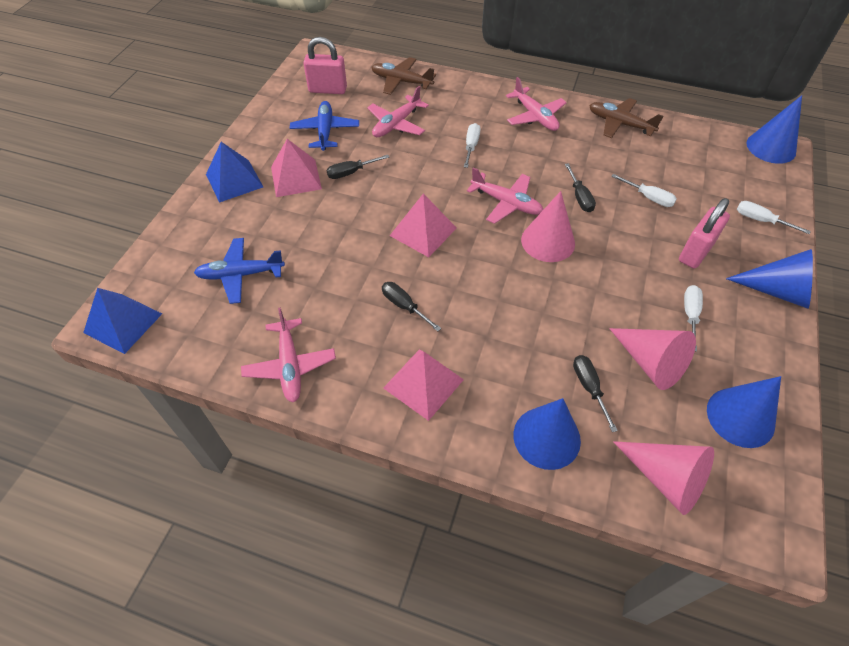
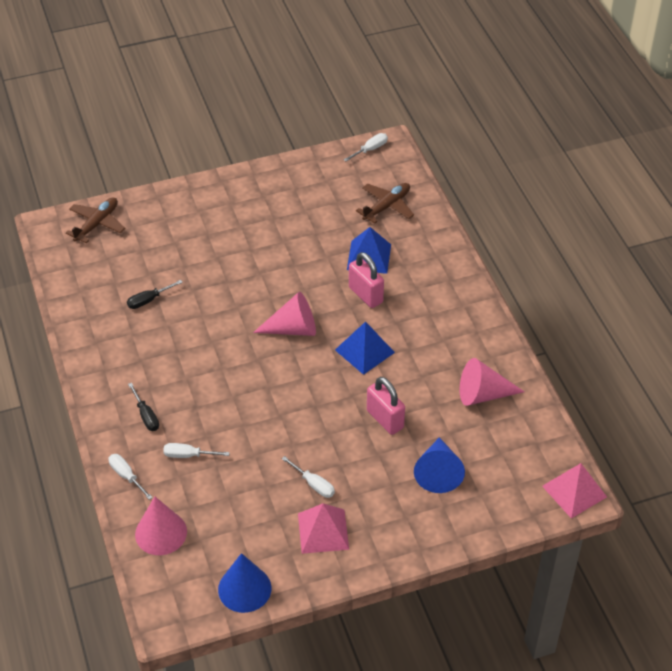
black screwdriver: 4 -> 2
blue cone: 4 -> 2
blue plane: 2 -> 0
pink plane: 4 -> 0
pink pyramid: 3 -> 2

